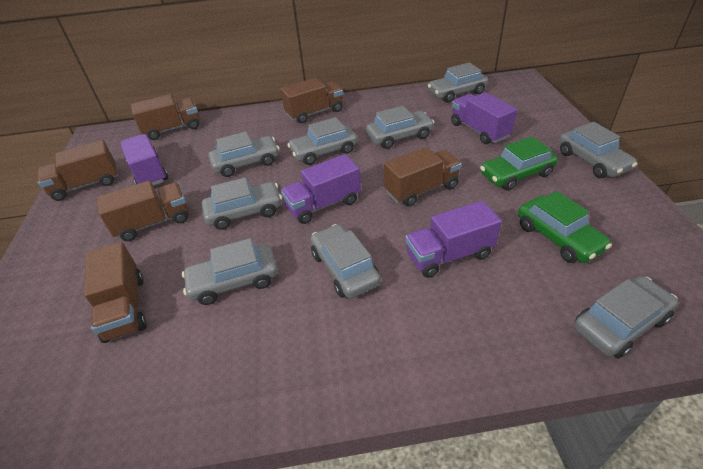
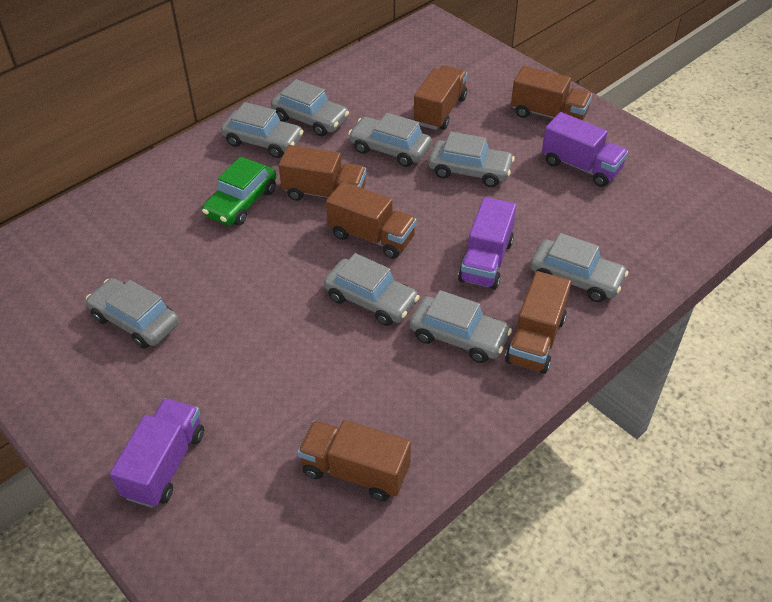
green car: 2 -> 1
grey car: 9 -> 8
purple truck: 4 -> 3

